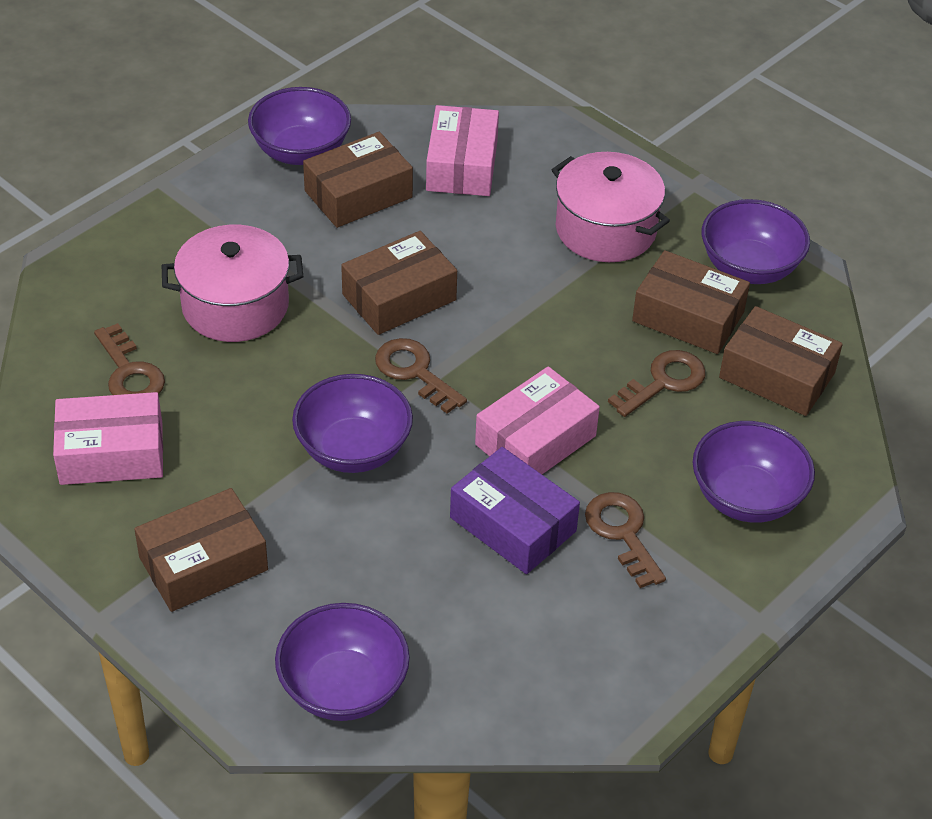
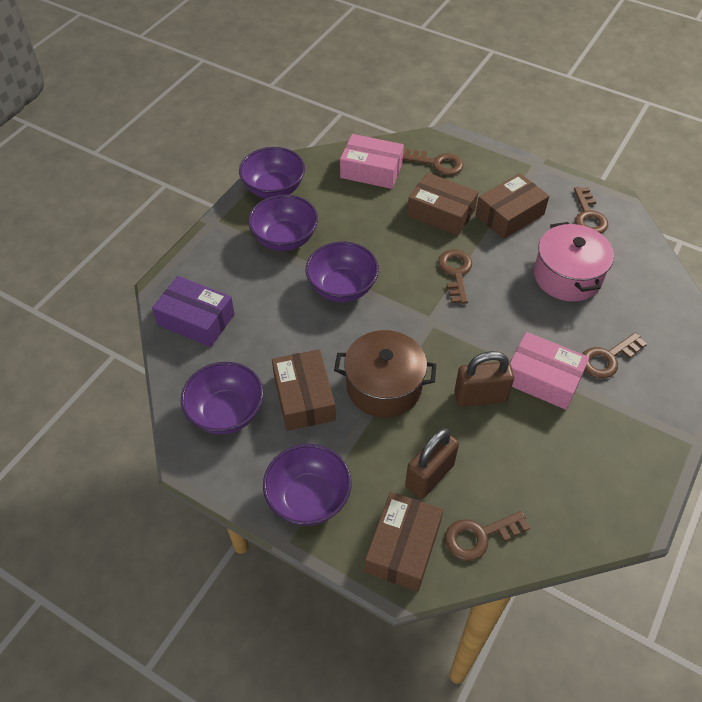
brown box: 5 -> 4
brown key: 4 -> 5
brown padlock: 0 -> 2
brown pot: 0 -> 1
pink box: 3 -> 2
pink pot: 2 -> 1

